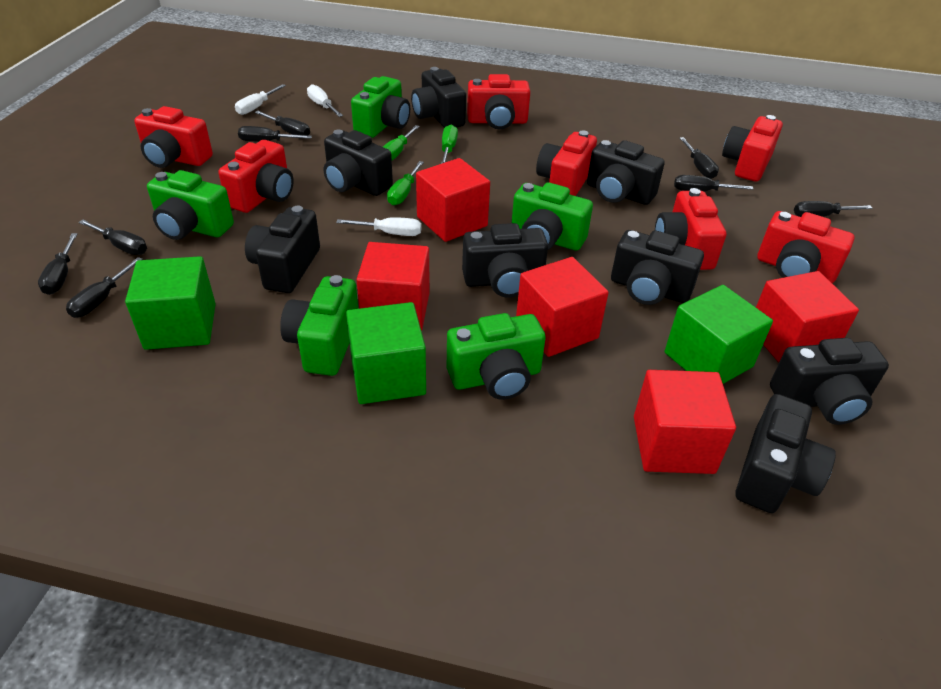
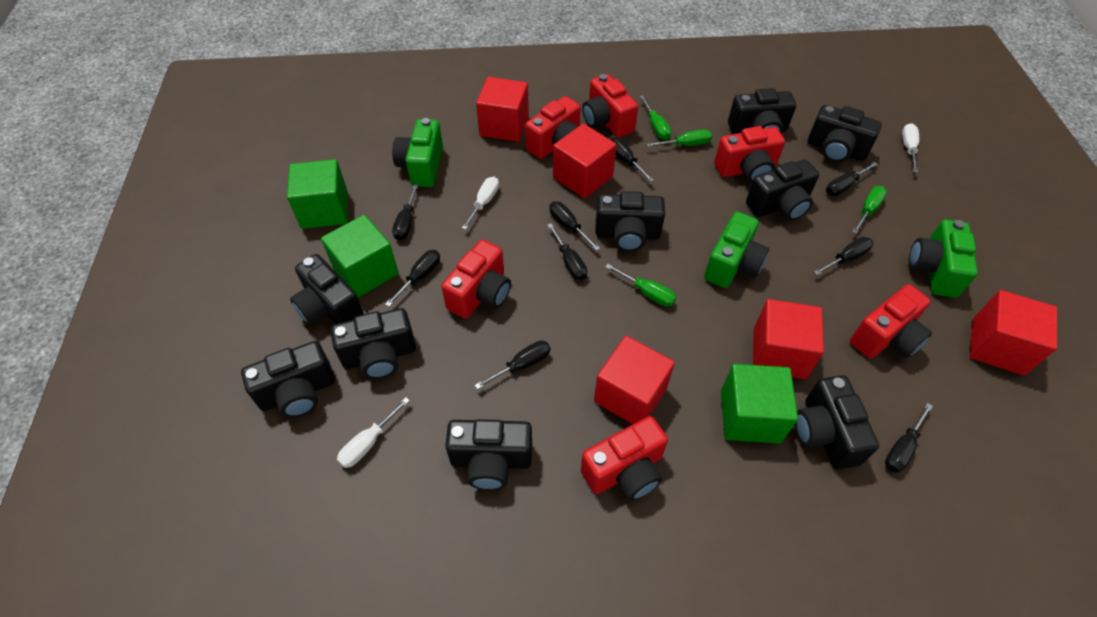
black camera: 8 -> 9
black screwdriver: 8 -> 9
green camera: 5 -> 3
green screwdriver: 3 -> 4
red camera: 7 -> 6

